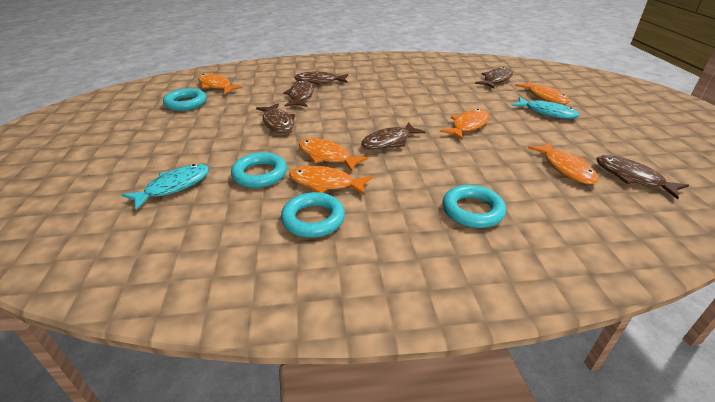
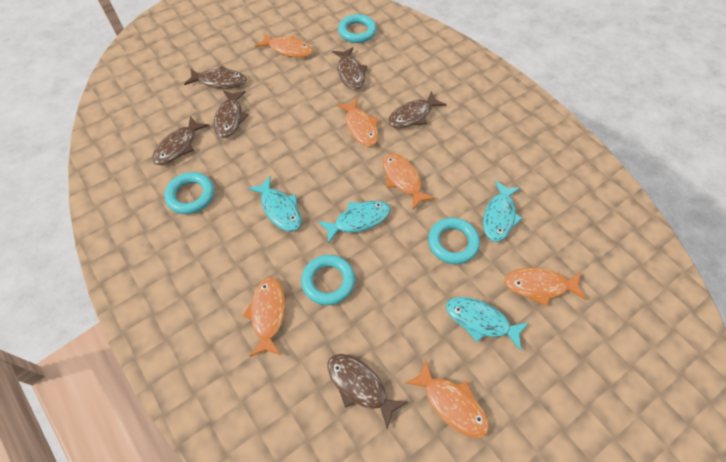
turquoise fish: 2 -> 4

